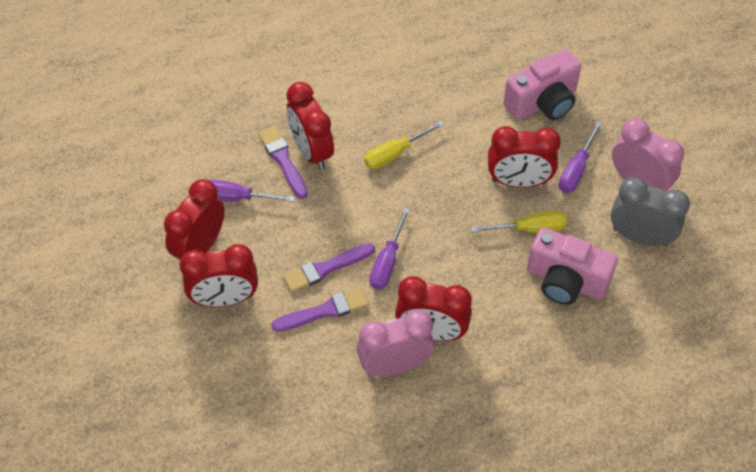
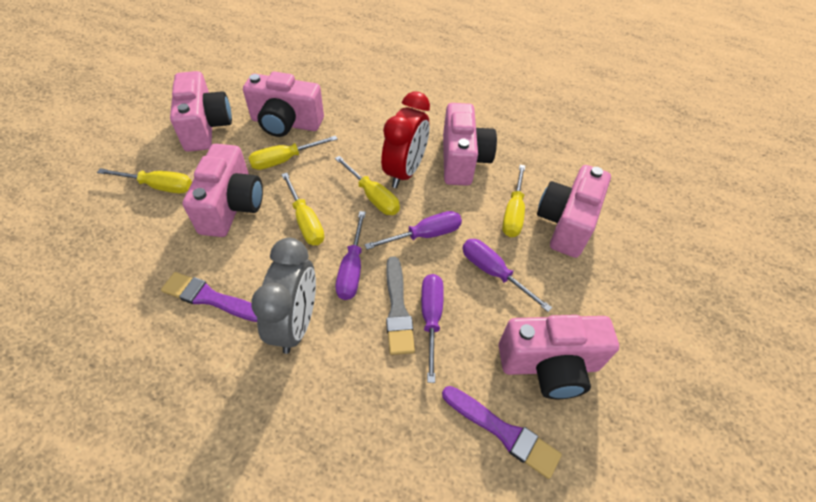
grey brush: 0 -> 1
pink camera: 2 -> 6
pink clock: 2 -> 0
purple brush: 3 -> 2
purple screwdriver: 3 -> 4
red clock: 5 -> 1
yellow screwdriver: 2 -> 5

